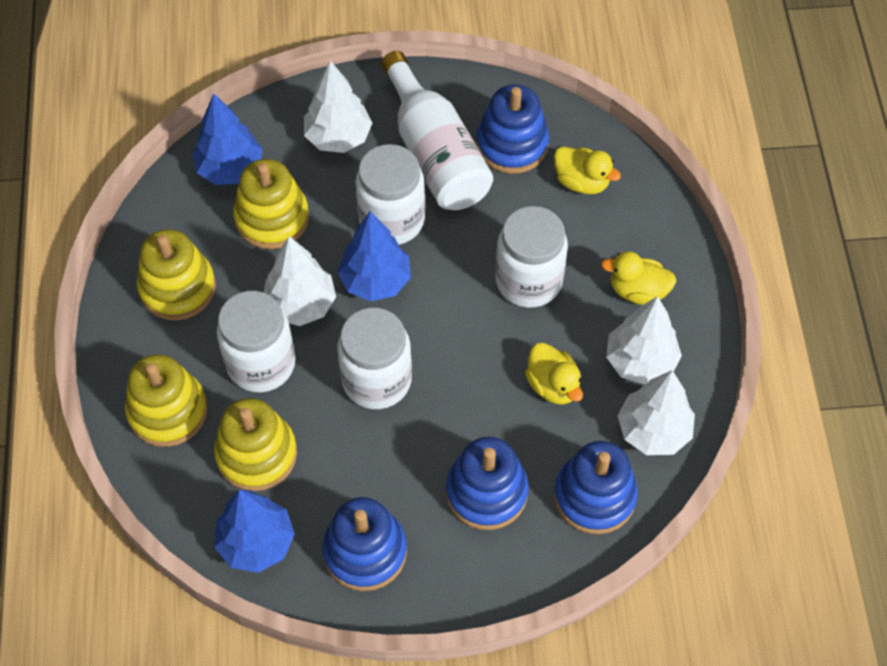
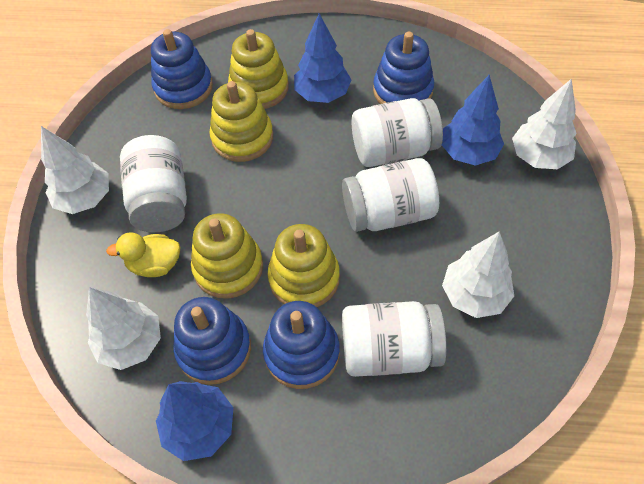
white bottle: 1 -> 0
yellow duck: 3 -> 1

